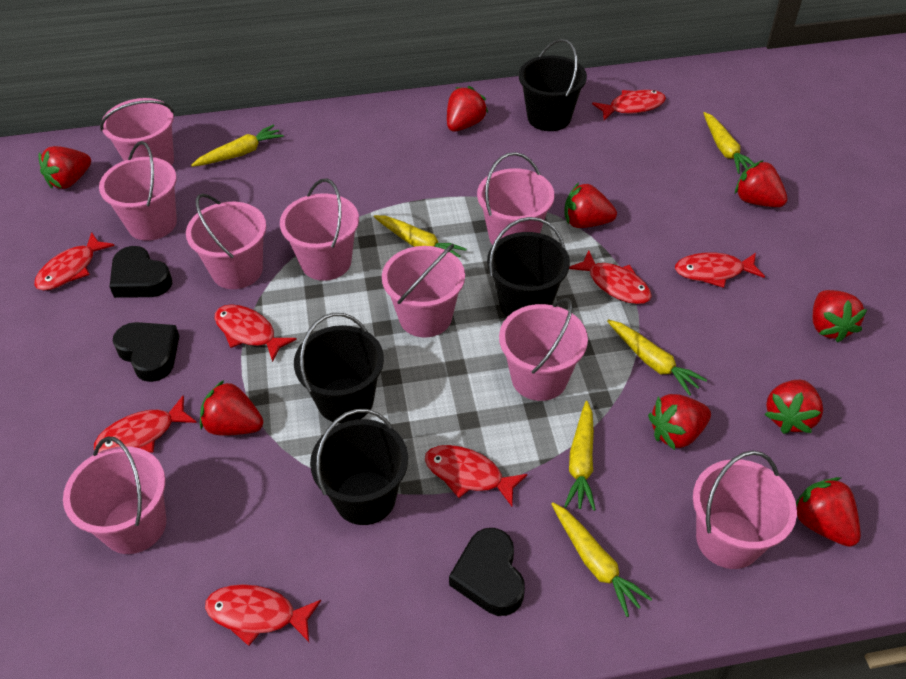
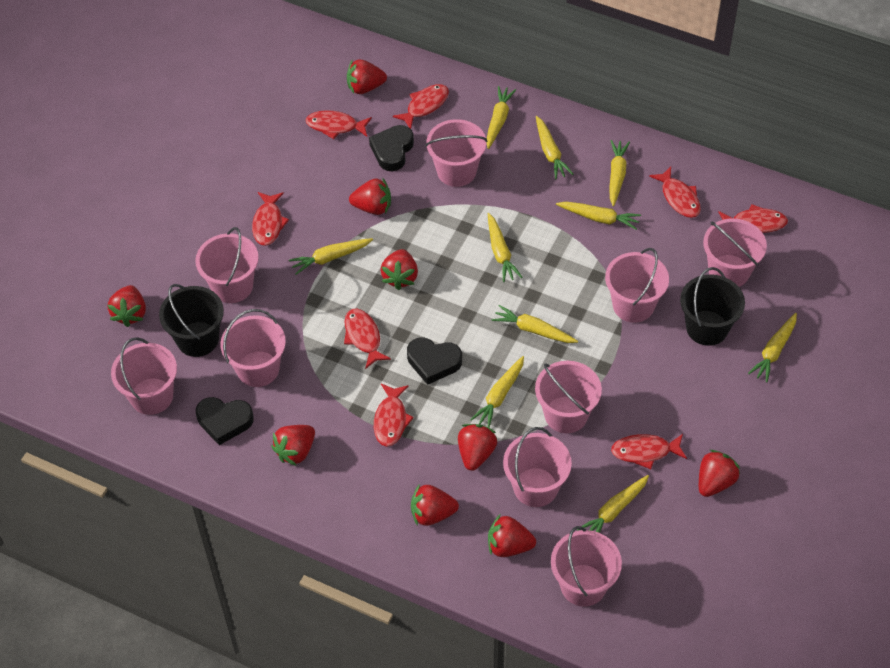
black bucket: 4 -> 2
yellow carrot: 6 -> 10

